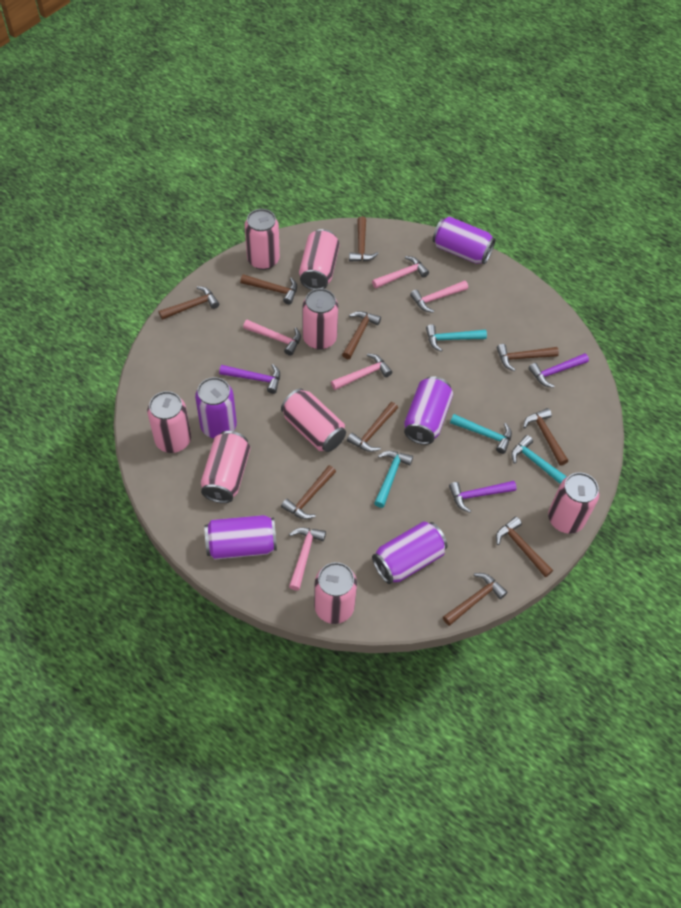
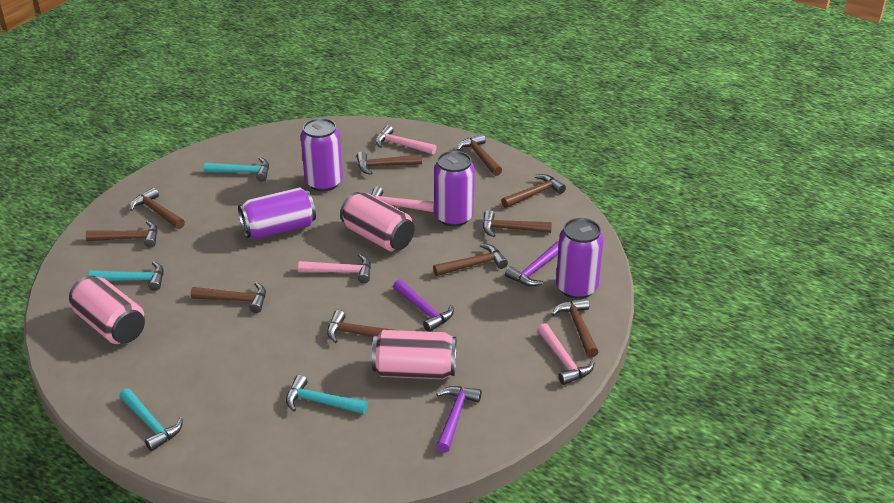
pink can: 8 -> 3
pink hammer: 5 -> 4
purple can: 5 -> 4

